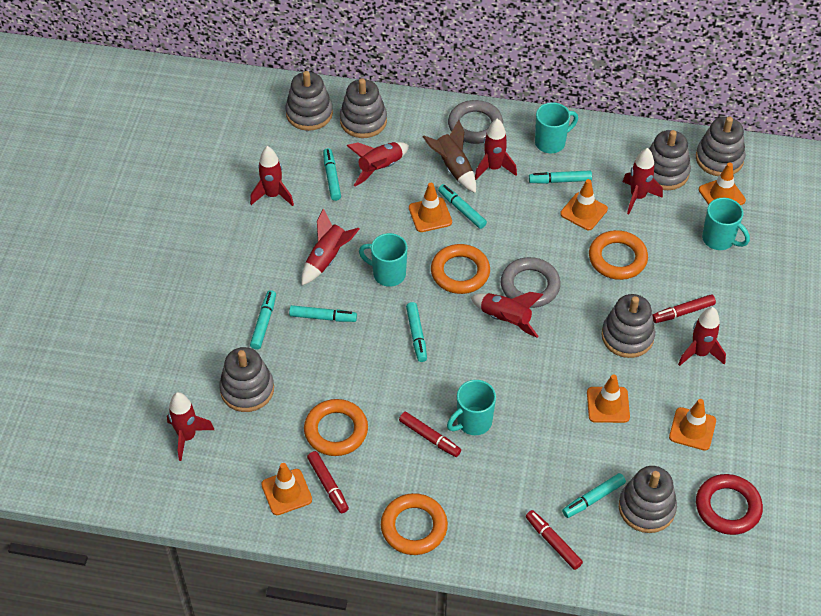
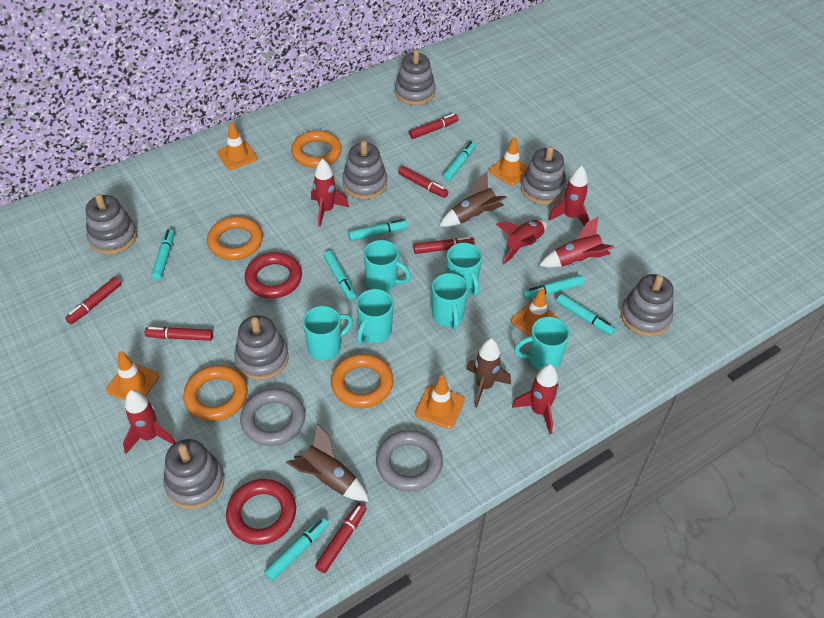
brown rocket: 1 -> 3
orange traffic cone: 6 -> 5
red marker: 4 -> 6
red ring: 1 -> 2
red rocket: 8 -> 6
turquoise mug: 4 -> 6

